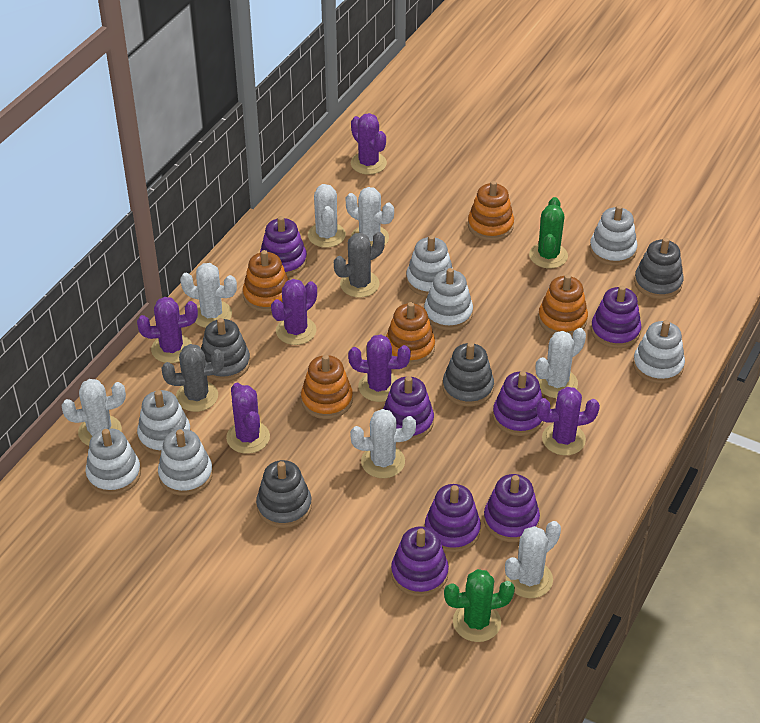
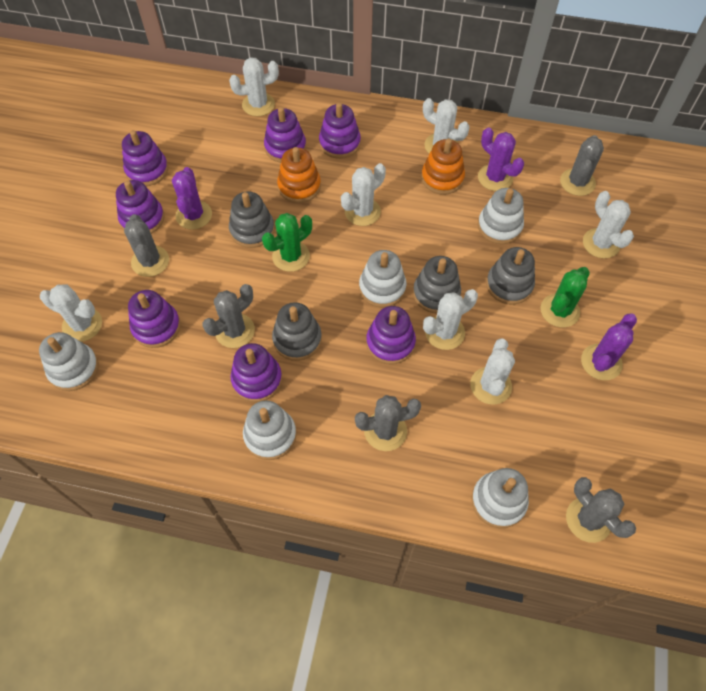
grey cactus: 2 -> 5
orange stacking toy: 5 -> 2
purple cactus: 6 -> 3
white stacking toy: 7 -> 5

